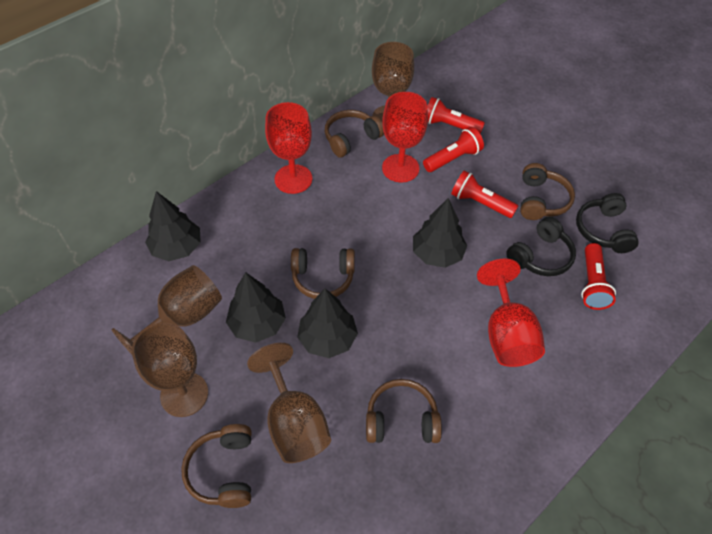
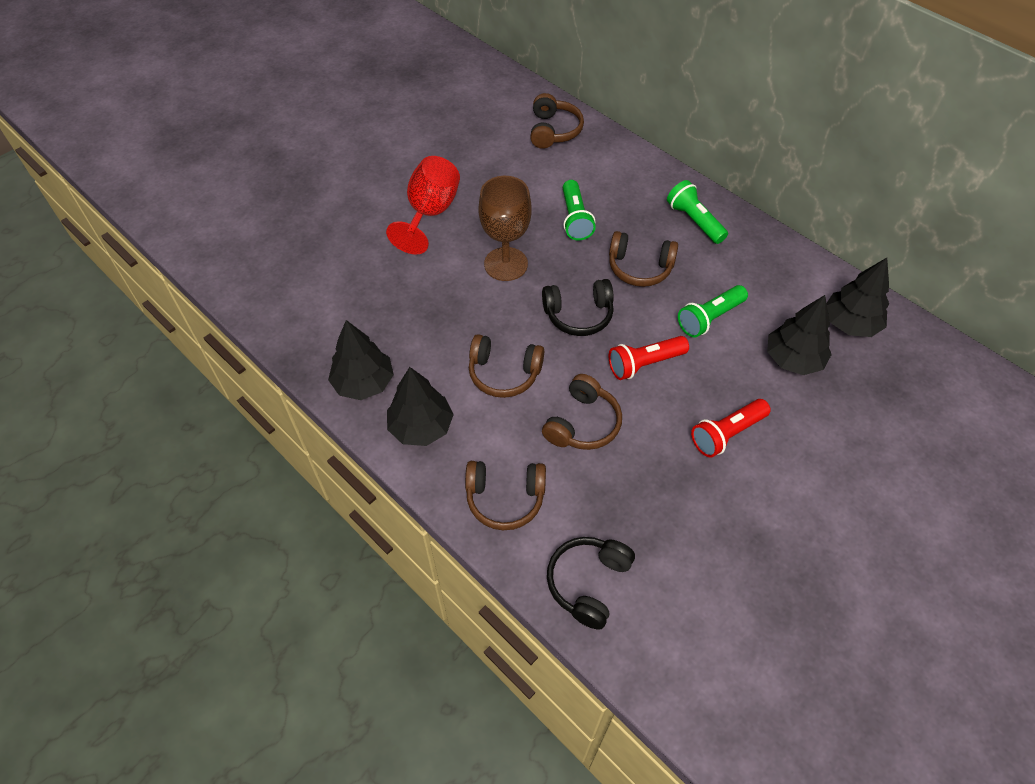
brown goblet: 4 -> 1
green flashlight: 0 -> 3
red flashlight: 4 -> 2
red goblet: 3 -> 1

